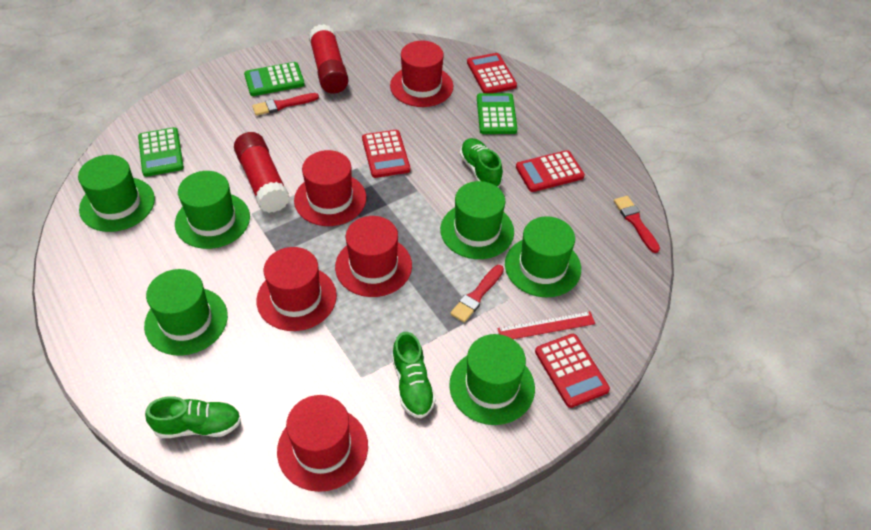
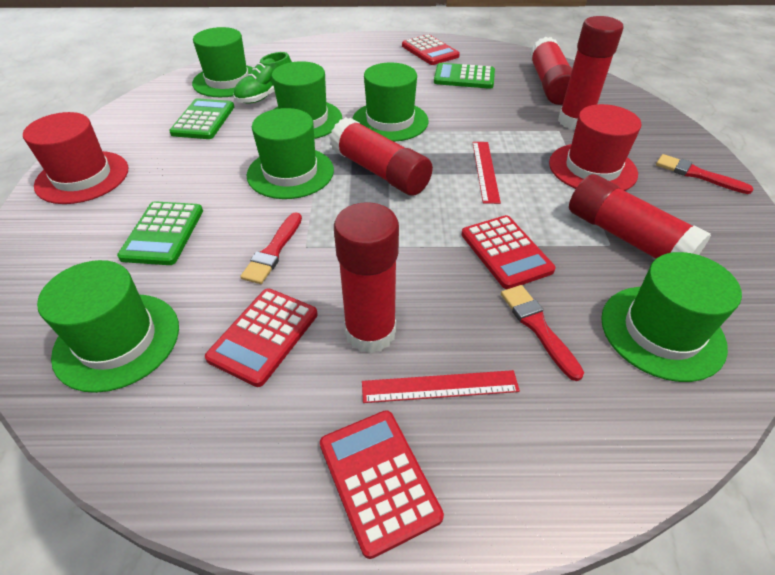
green shoe: 3 -> 1
red glue stick: 2 -> 5
red hat: 5 -> 2
red ruler: 1 -> 2

